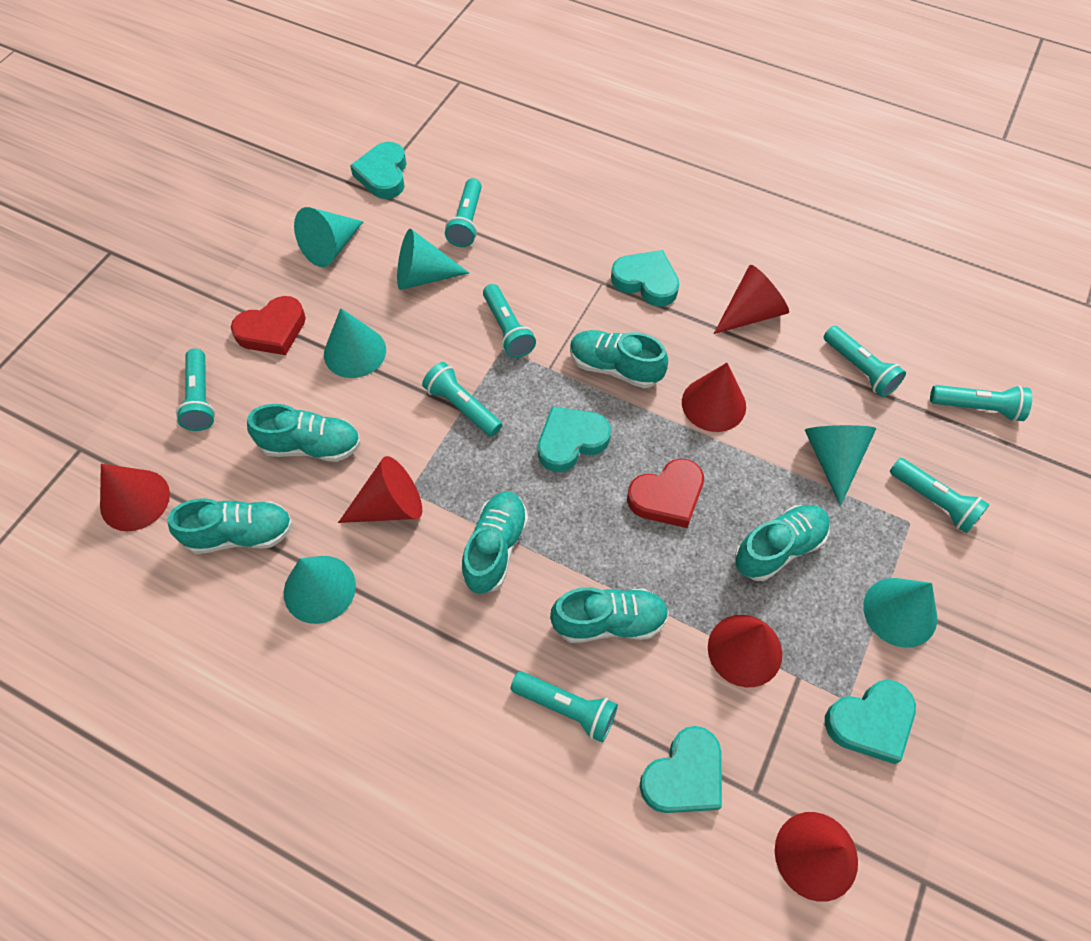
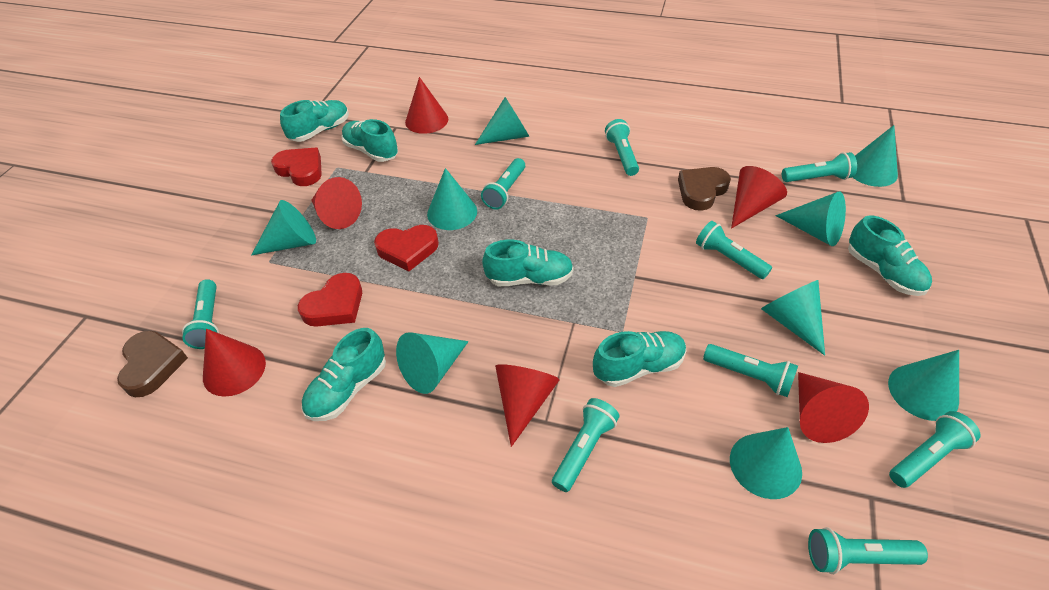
brown heart: 0 -> 2
red heart: 2 -> 3
turquoise cone: 6 -> 9
turquoise flashlight: 8 -> 9
turquoise heart: 5 -> 0

